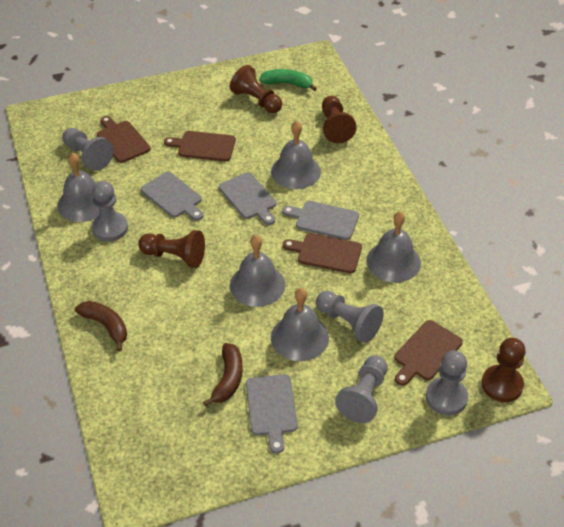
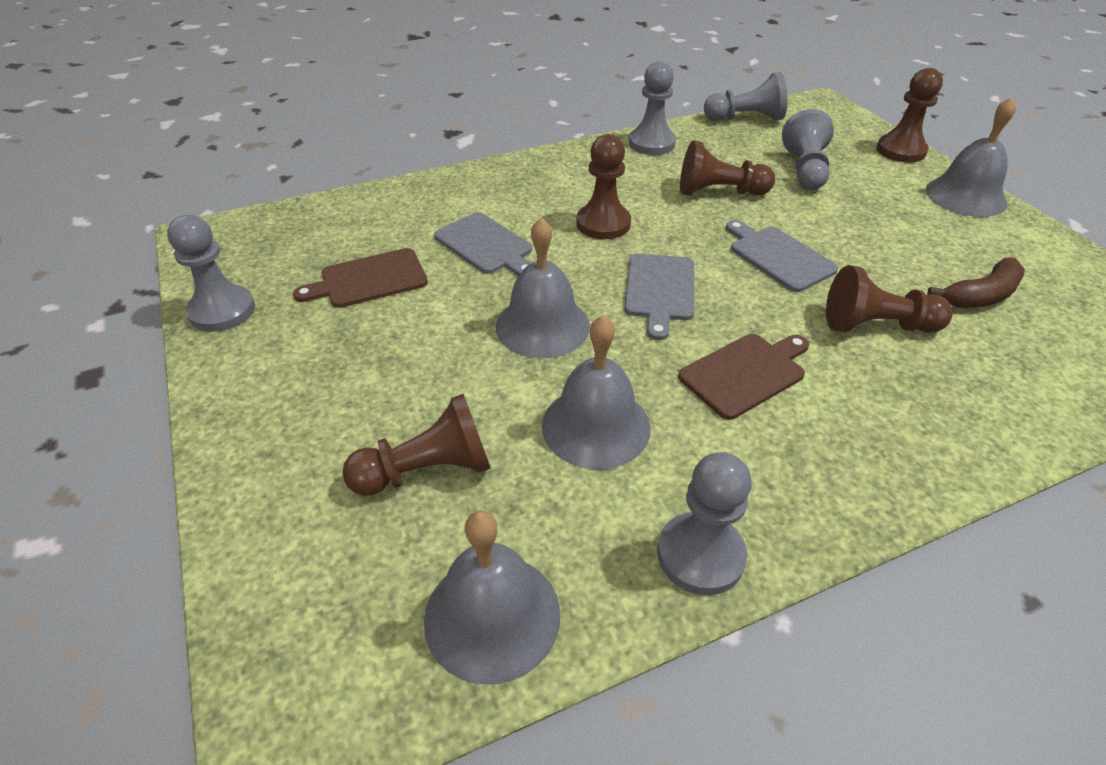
brown banana: 2 -> 1
brown cutting board: 4 -> 2
brown pawn: 4 -> 5
green banana: 1 -> 0
grey bell: 5 -> 4
grey cutting board: 4 -> 3

